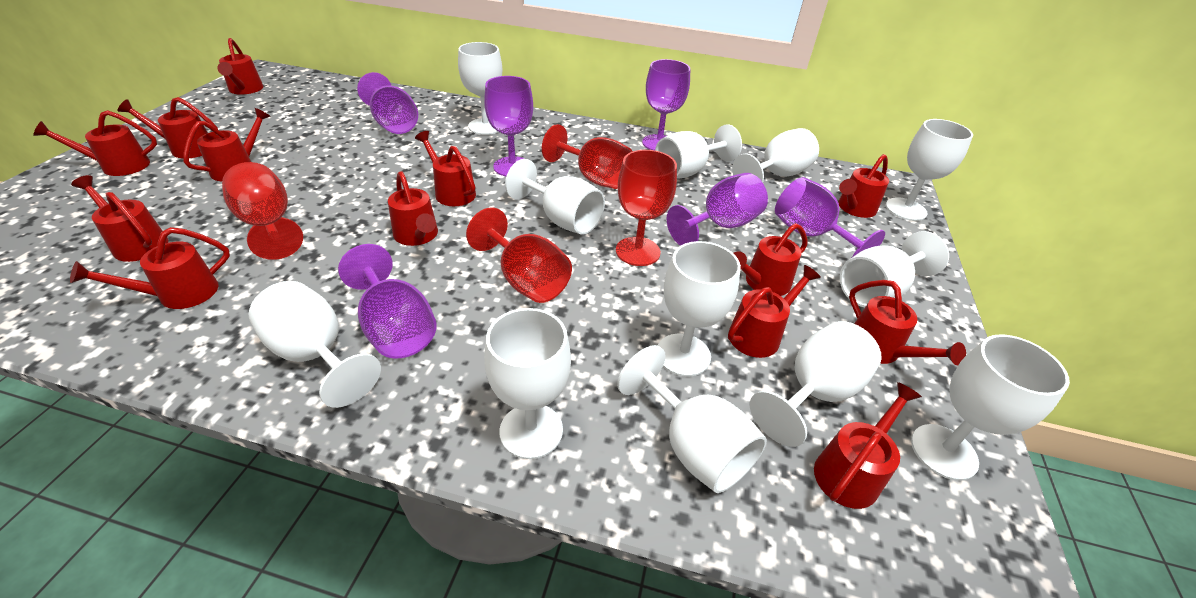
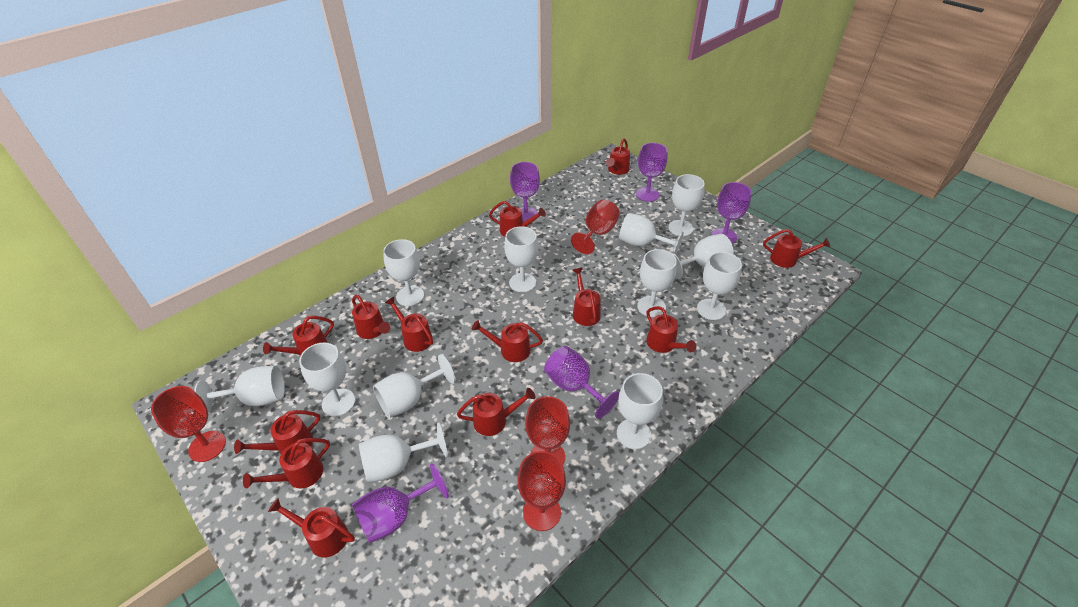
purple goblet: 6 -> 5

